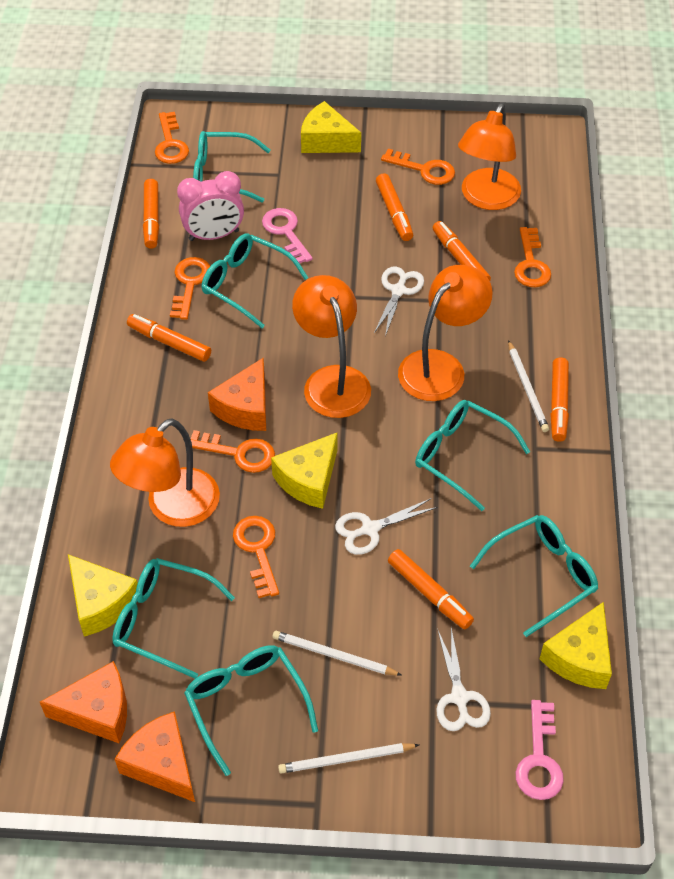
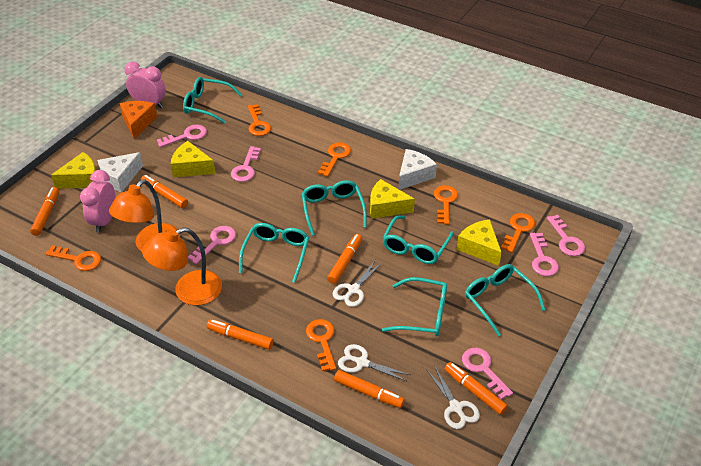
orange cheese: 3 -> 1
orange lamp: 4 -> 2
pink clock: 1 -> 2
pink key: 2 -> 6
white cheese: 0 -> 2
white pencil: 3 -> 0

